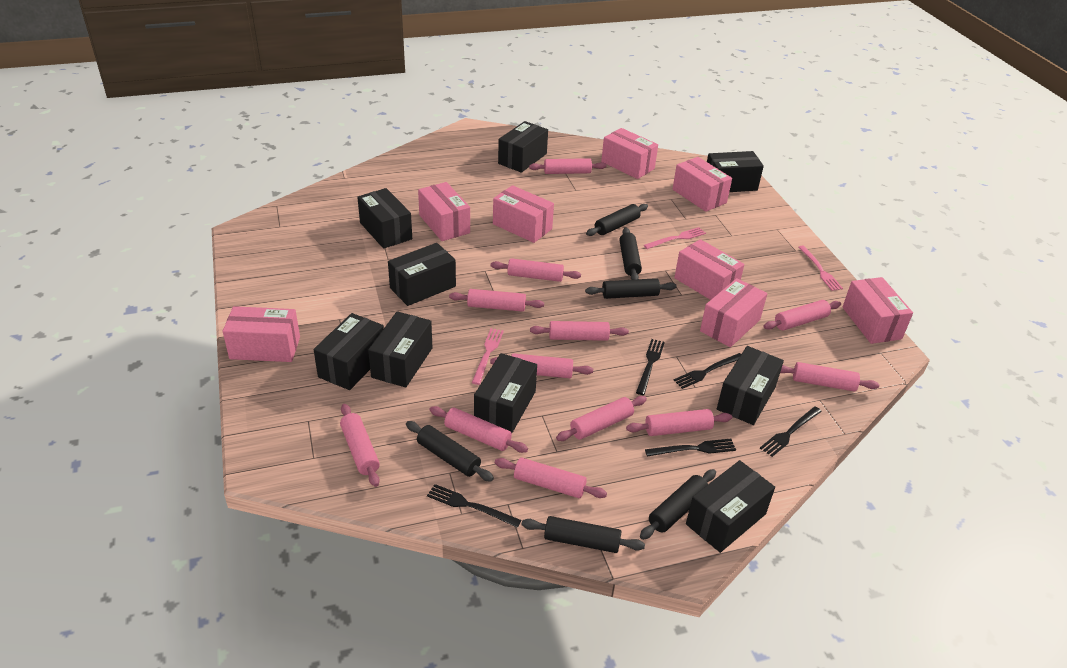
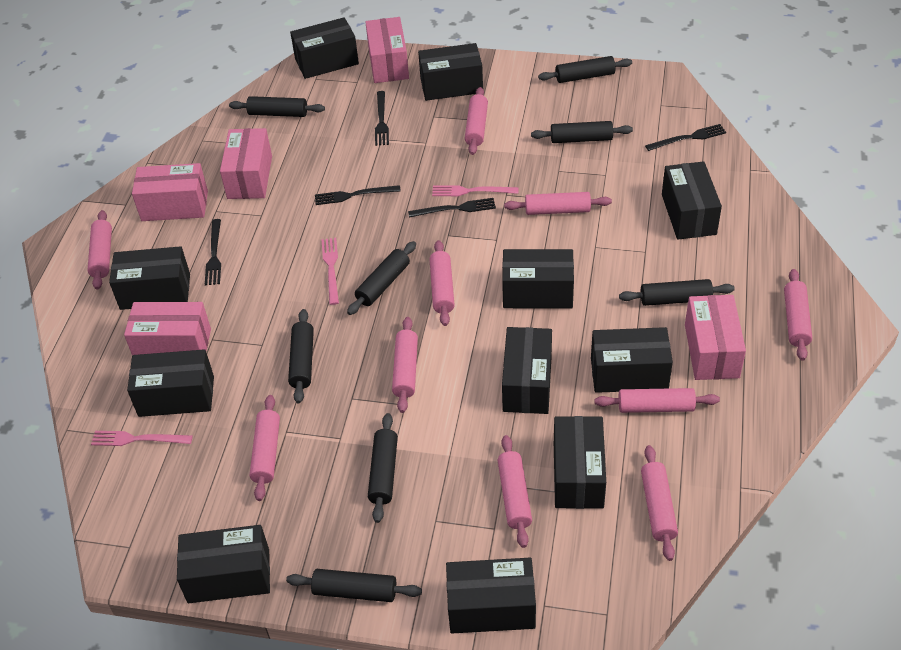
black box: 9 -> 11
black rolling pin: 6 -> 8
pink box: 8 -> 5
pink rolling pin: 12 -> 10

